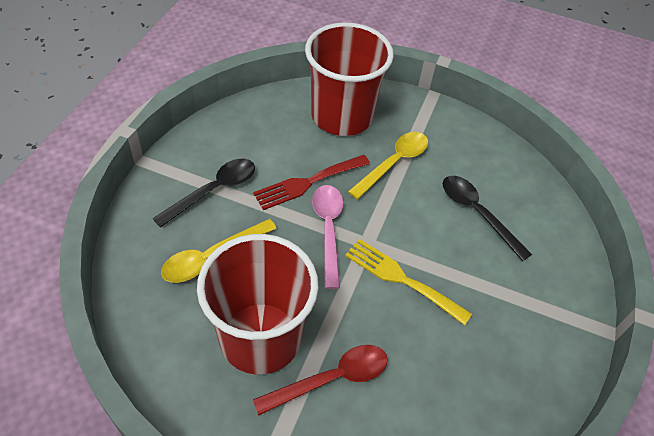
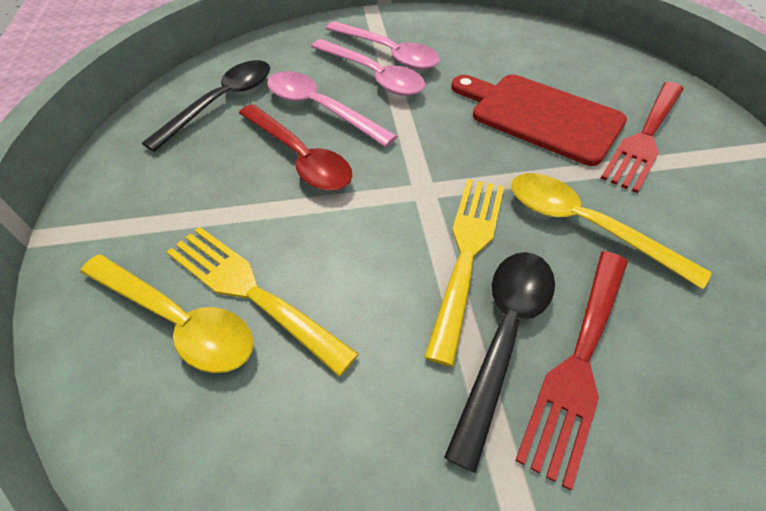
pink spoon: 1 -> 3
red cup: 2 -> 0
red cutting board: 0 -> 1
red fork: 1 -> 2
yellow fork: 1 -> 2

